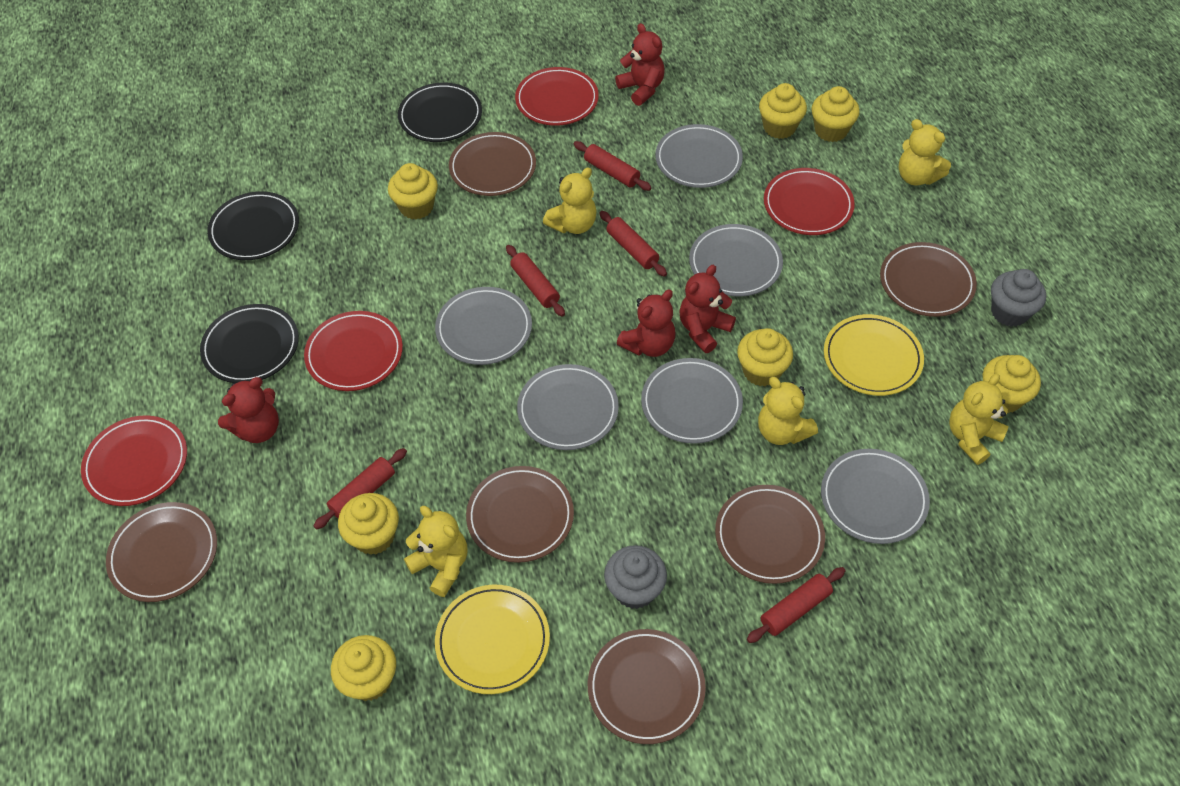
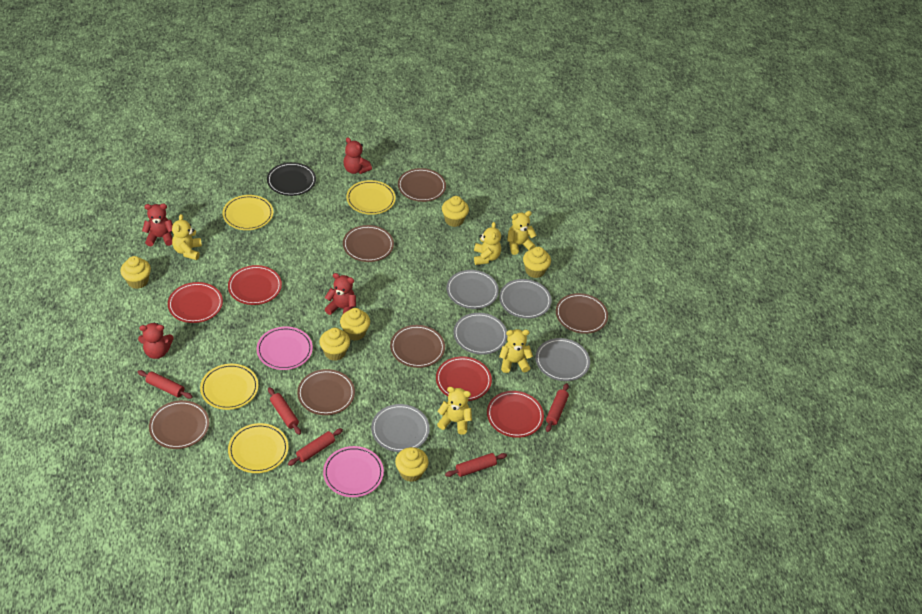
black plate: 3 -> 1
grey cupcake: 2 -> 0
grey plate: 6 -> 5
pink plate: 0 -> 2
yellow cupcake: 7 -> 6
yellow plate: 2 -> 4

